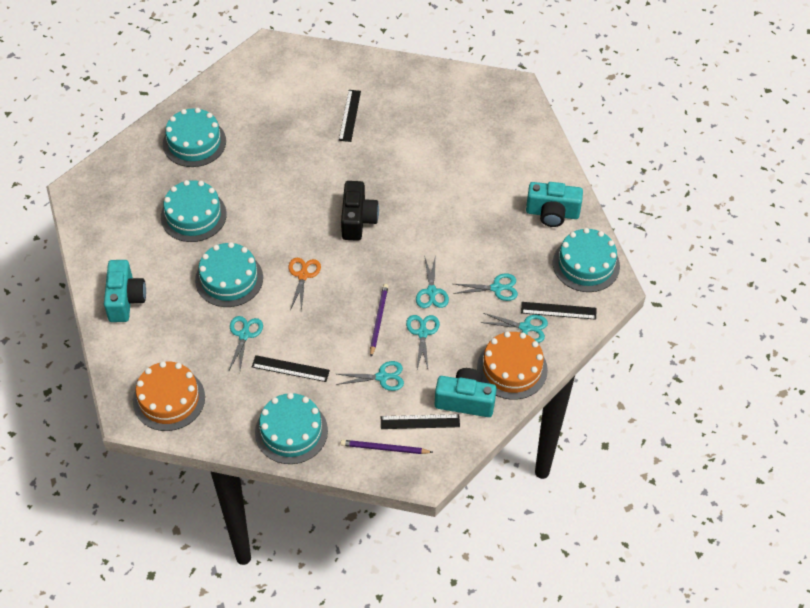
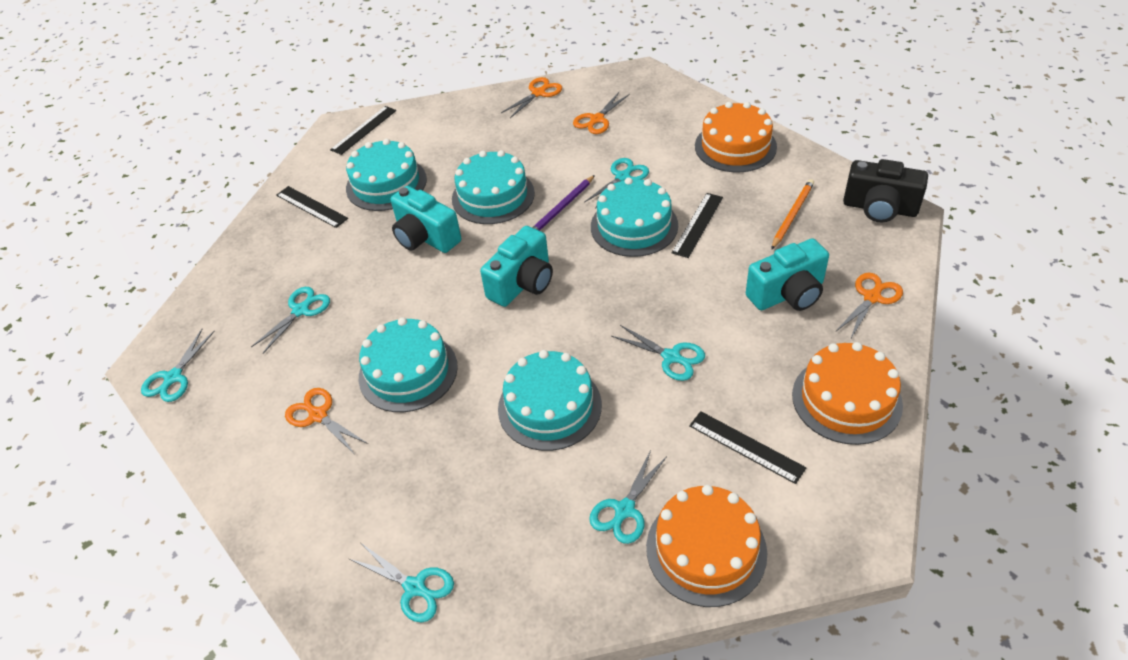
orange cake: 2 -> 3
orange pencil: 0 -> 1
orange scissors: 1 -> 4
purple pencil: 2 -> 1

